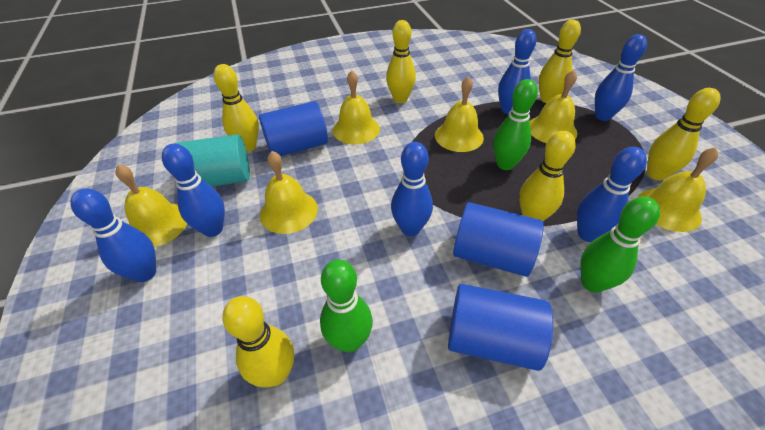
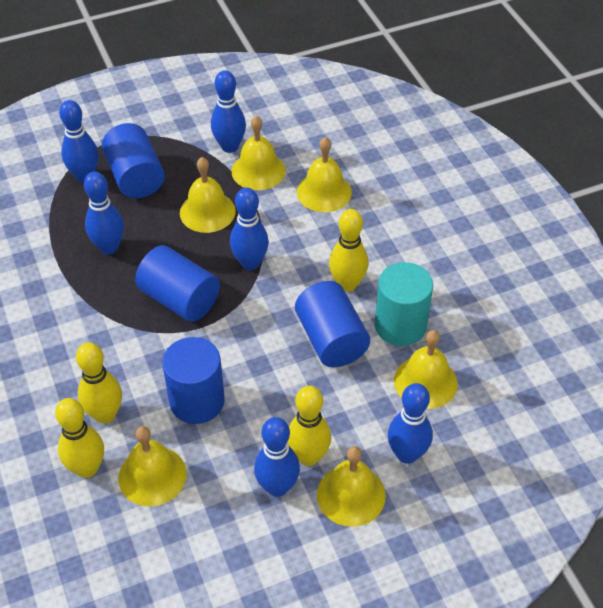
blue cylinder: 3 -> 4
green bowling pin: 3 -> 0
yellow bowling pin: 6 -> 4

